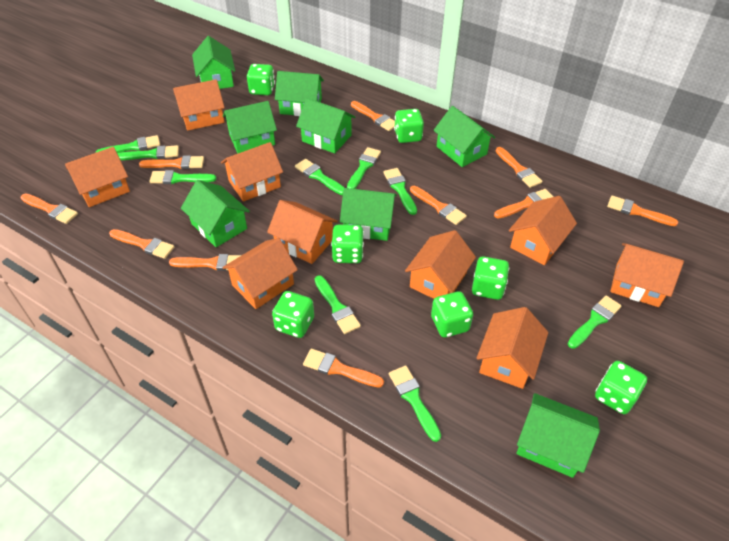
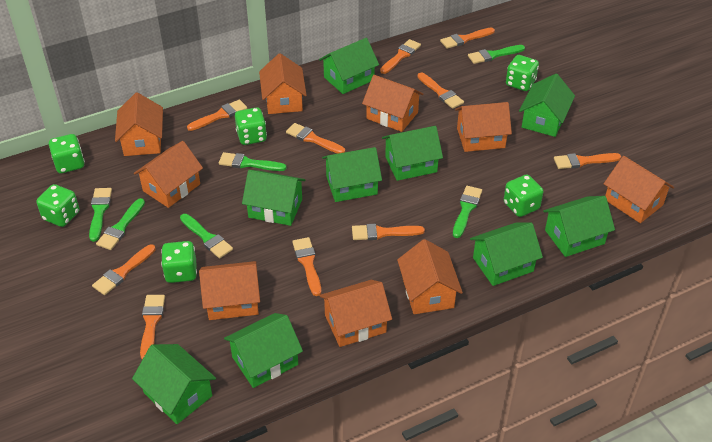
green brush: 9 -> 6
green dice: 7 -> 6
green house: 8 -> 9

